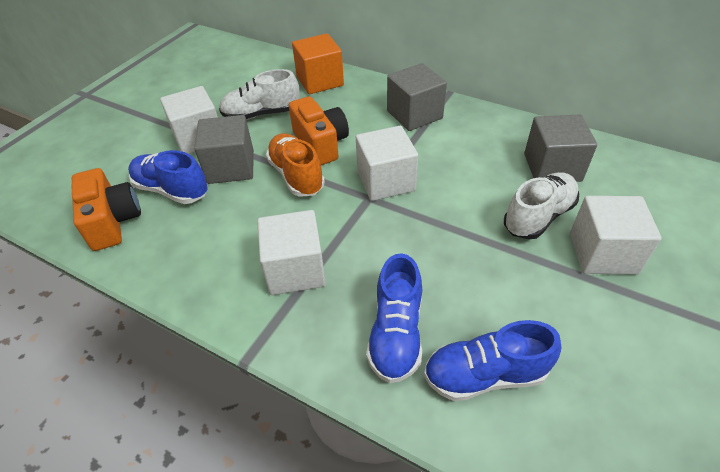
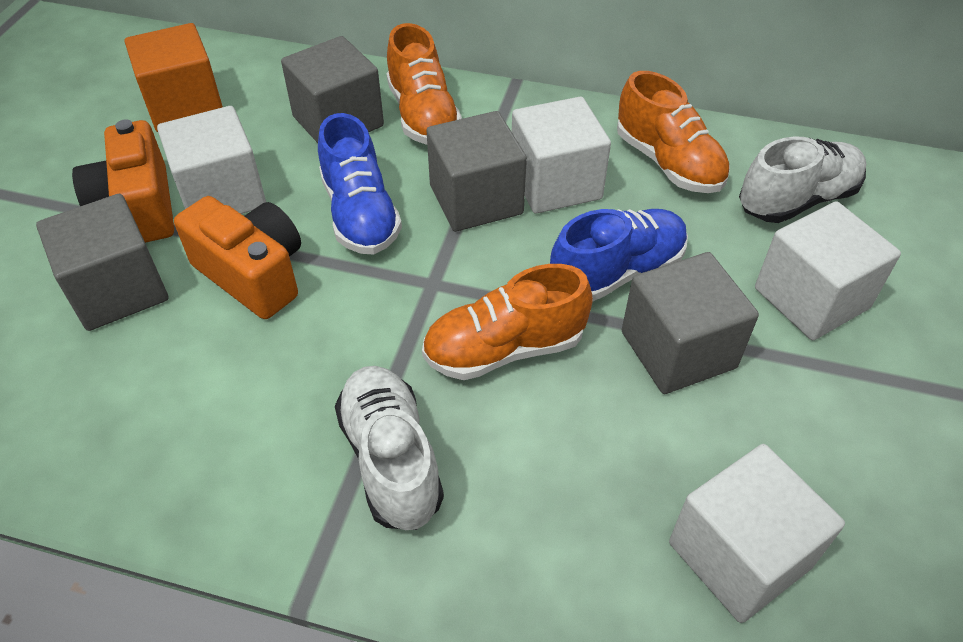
blue shoe: 3 -> 2
grey cube: 3 -> 4
orange shoe: 1 -> 3

